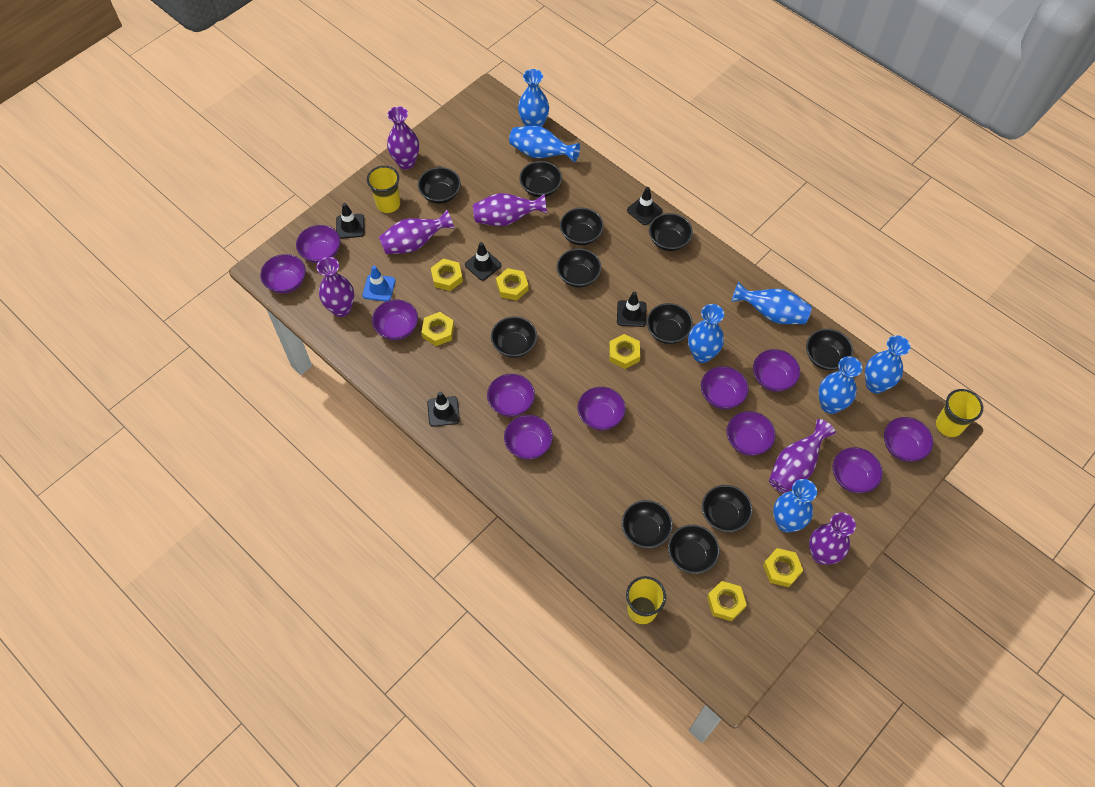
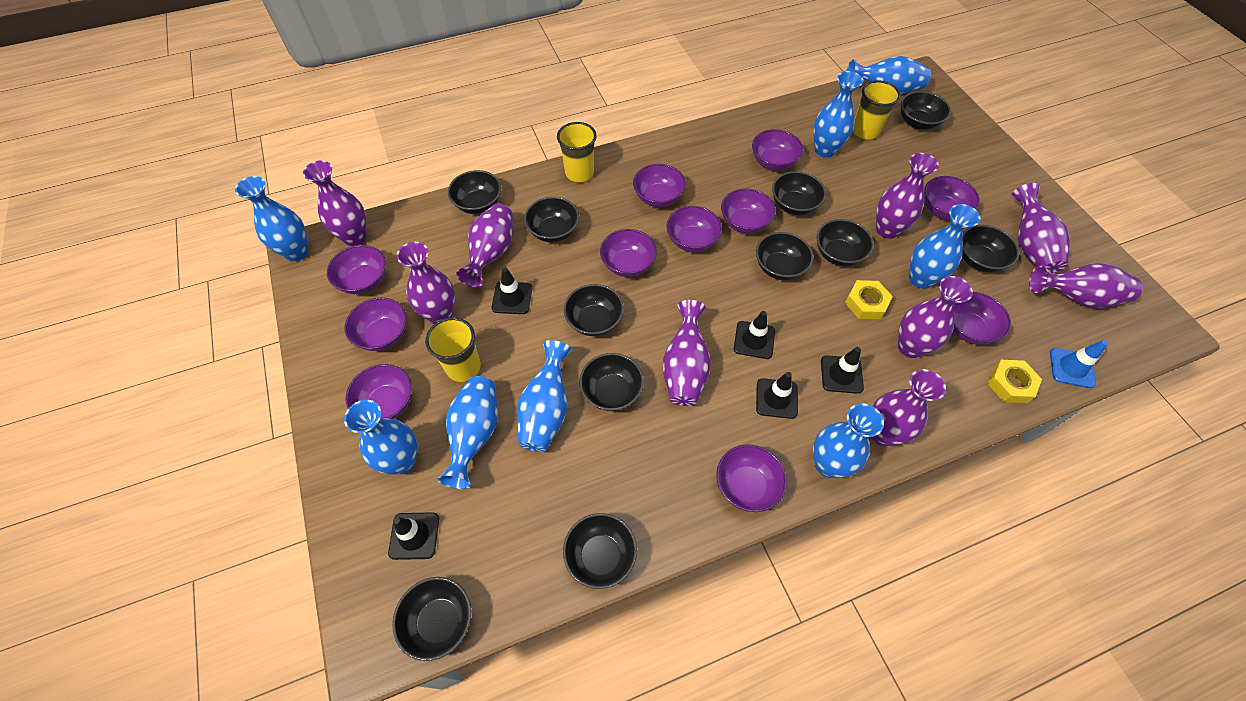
blue vase: 7 -> 8
purple vase: 6 -> 9
yellow nut: 6 -> 2

